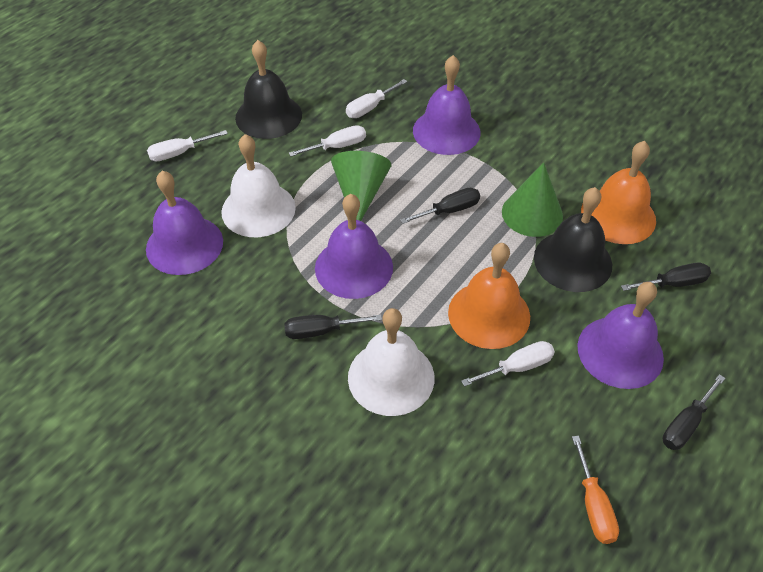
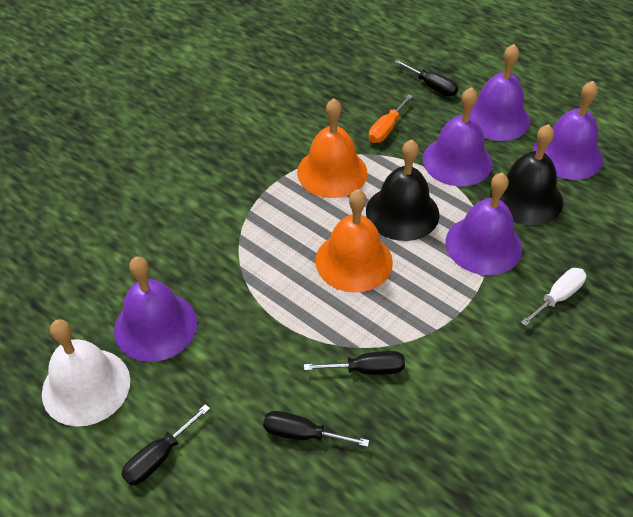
green cone: 2 -> 0
purple bell: 4 -> 5
white bell: 2 -> 1
white screwdriver: 4 -> 1

